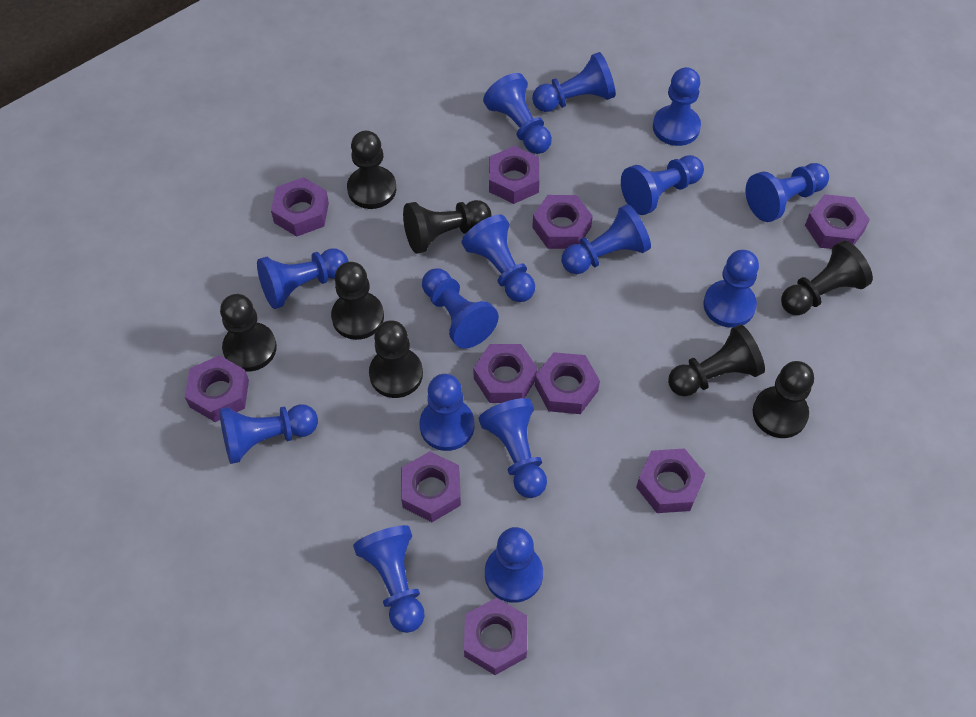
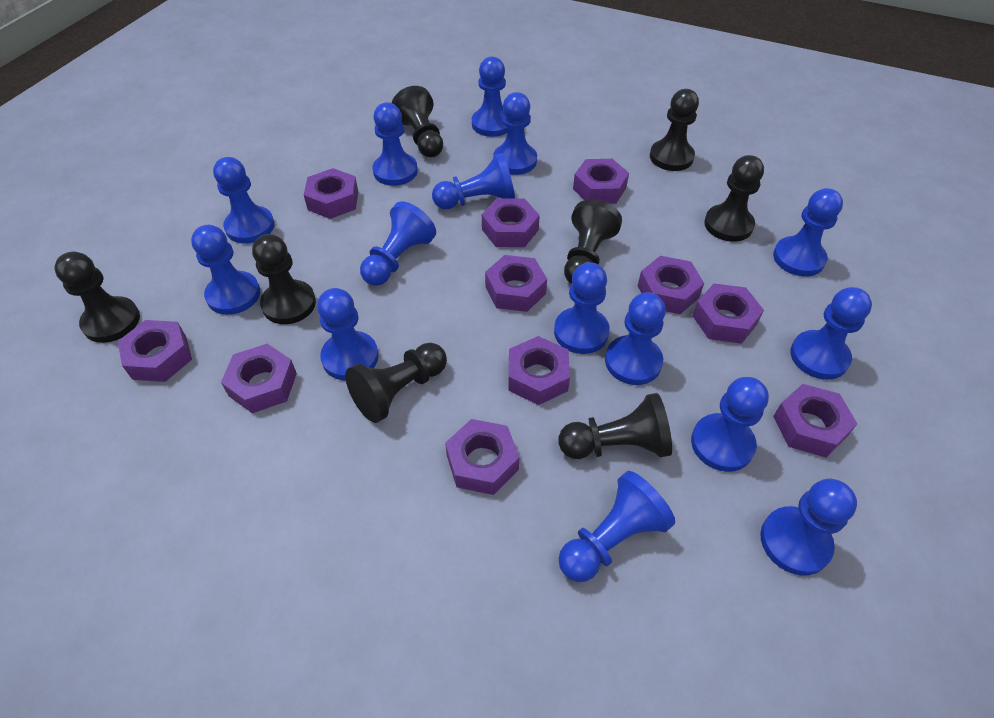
purple nut: 10 -> 11

